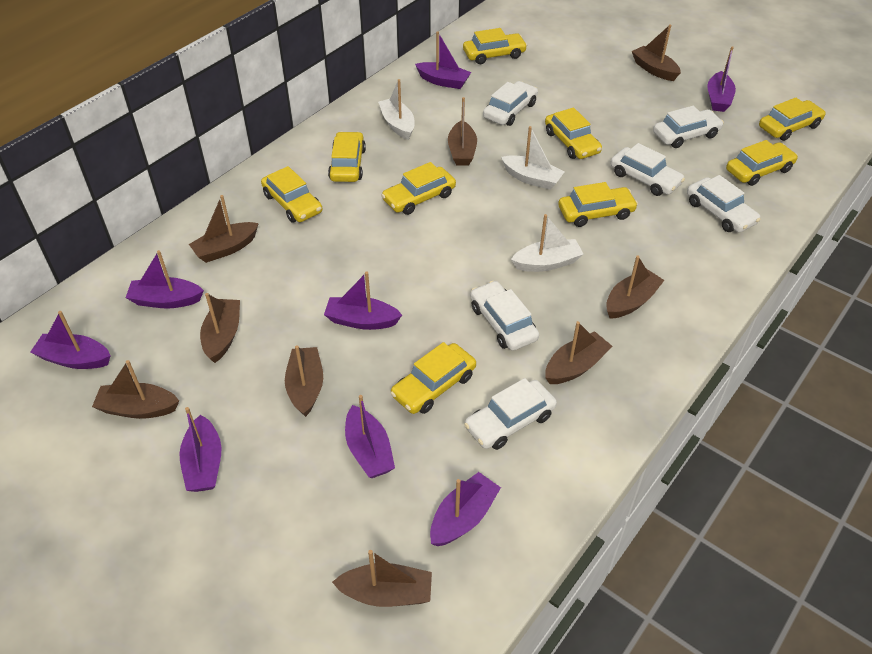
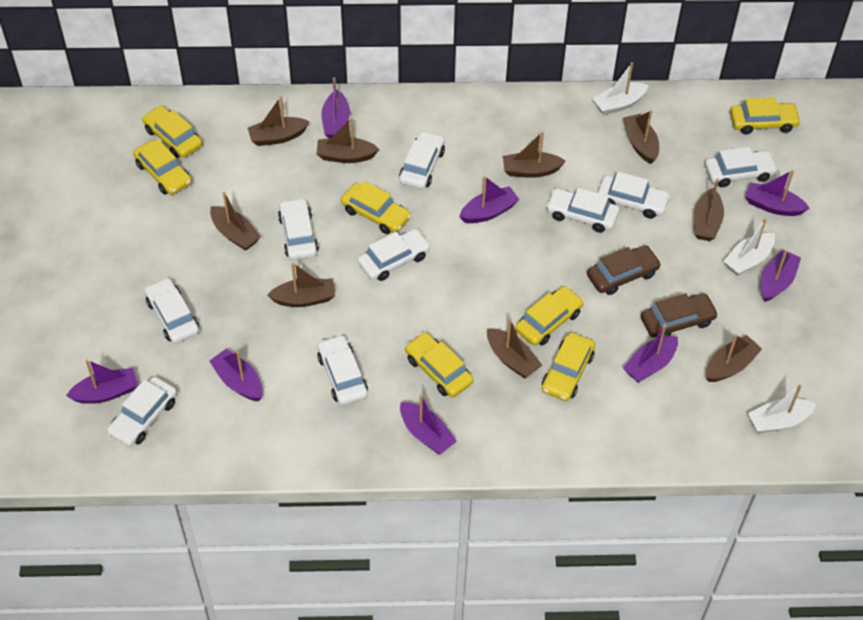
brown car: 0 -> 2
white car: 6 -> 9
yellow car: 9 -> 7

